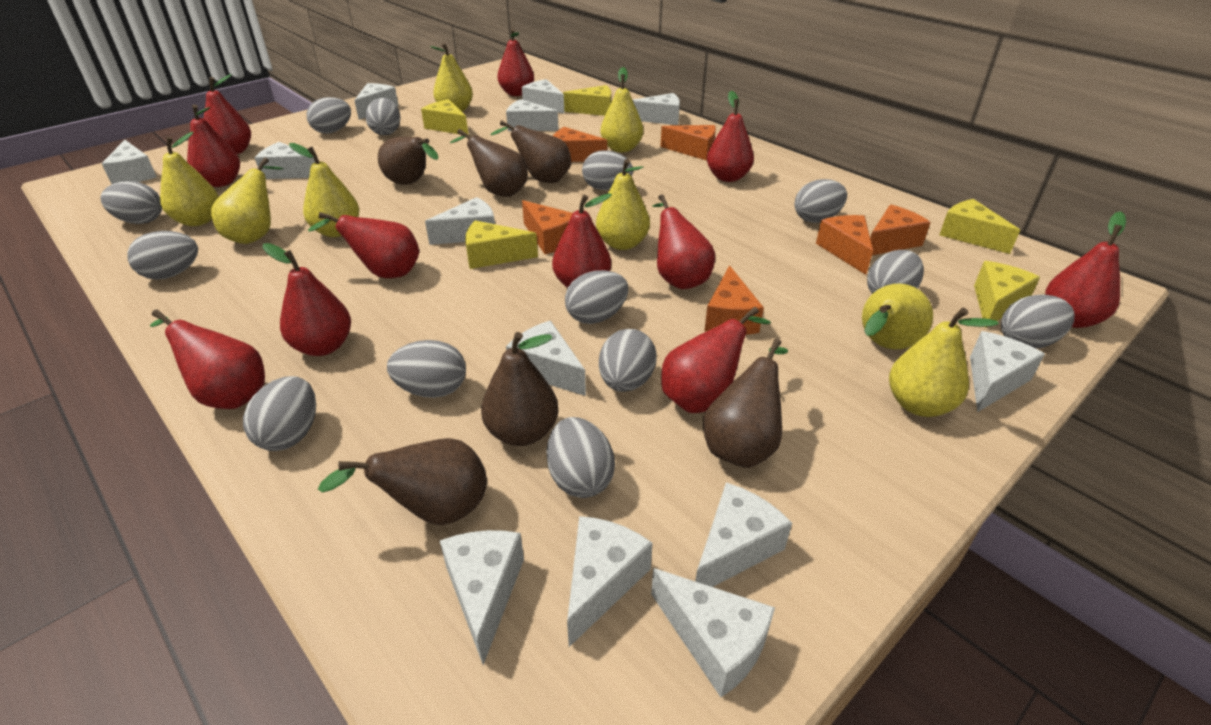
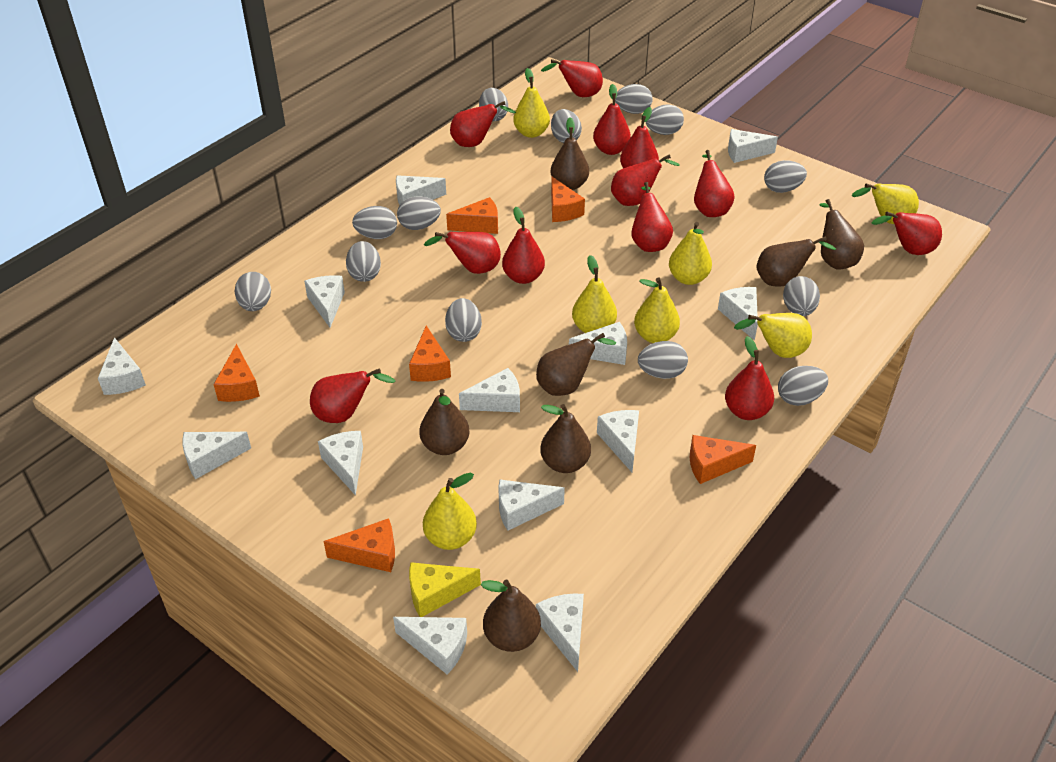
brown pear: 6 -> 7
red pear: 11 -> 12
yellow cheese: 5 -> 1
yellow pear: 8 -> 7

